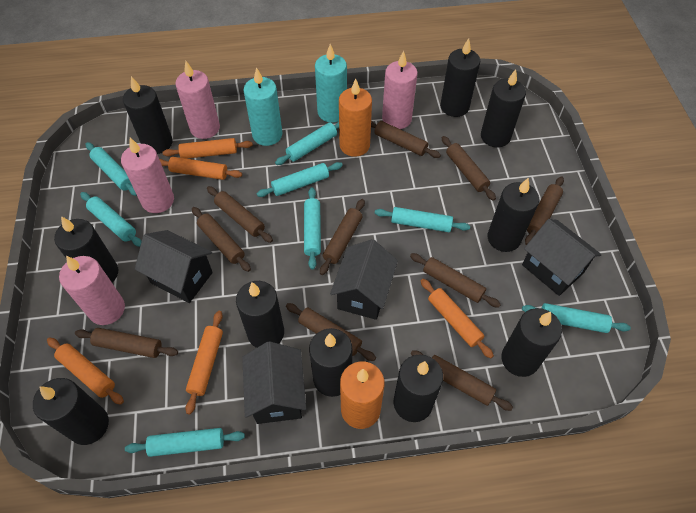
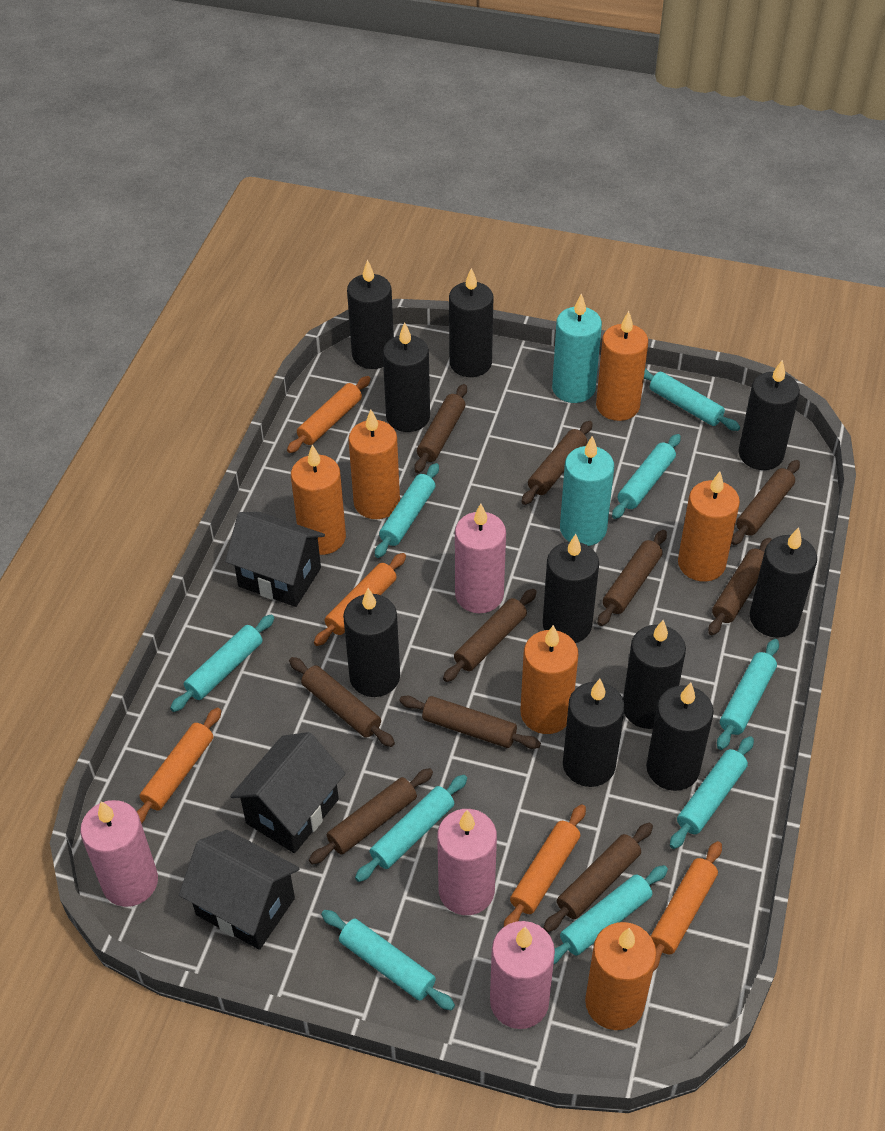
black house: 4 -> 3
orange candle: 2 -> 6
turquoise rolling pin: 8 -> 9

